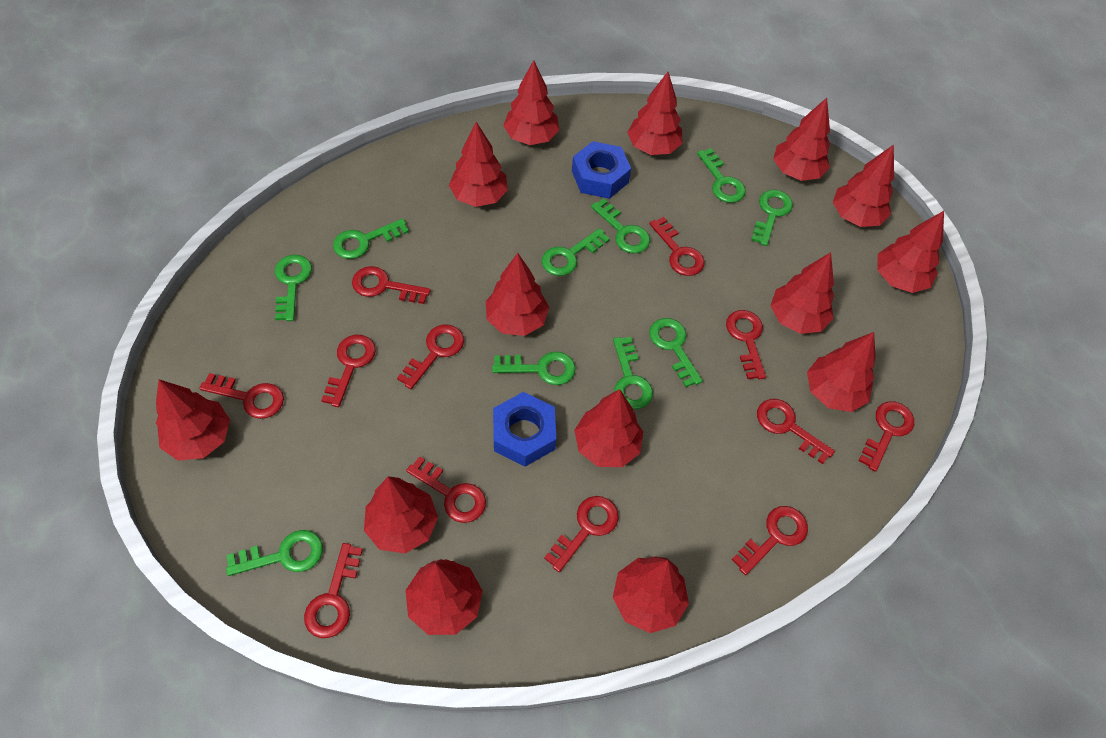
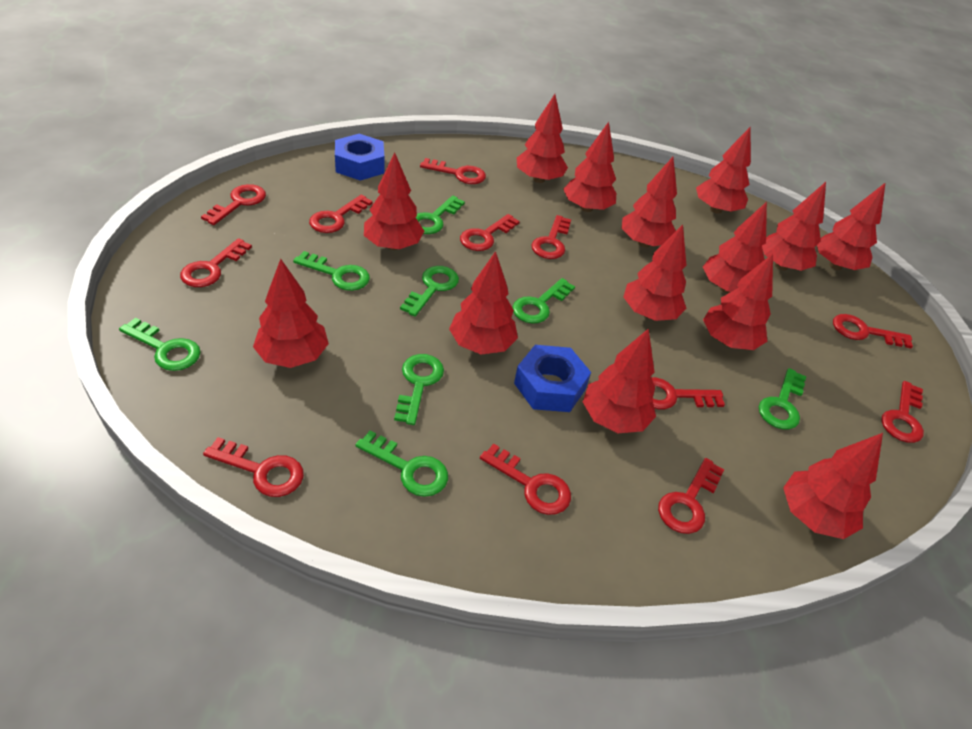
green key: 10 -> 8

